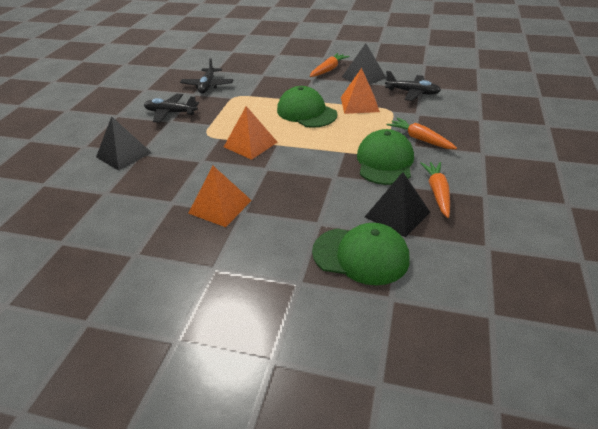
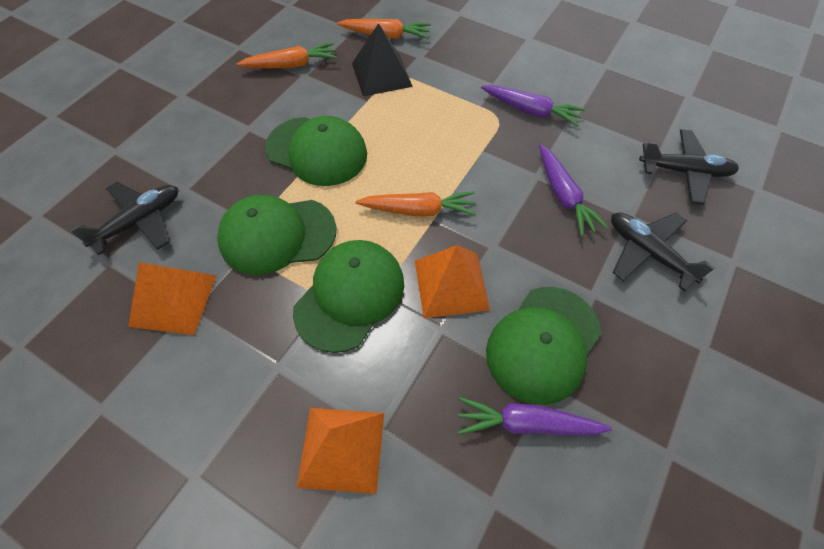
black pyramid: 3 -> 1
green cap: 3 -> 4
purple carrot: 0 -> 3

